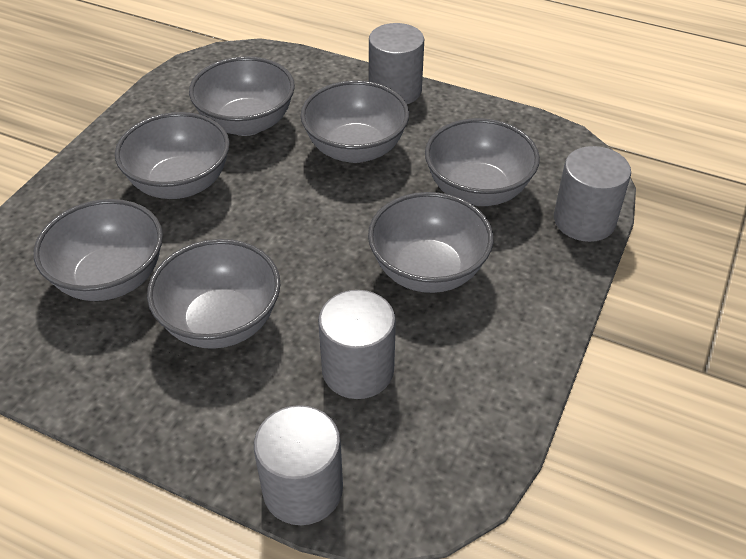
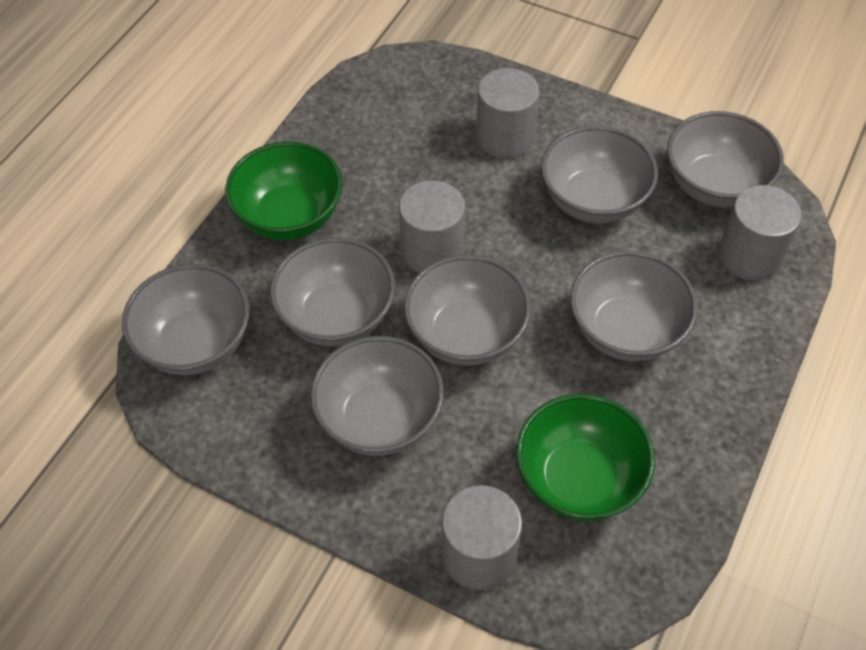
green bowl: 0 -> 2

